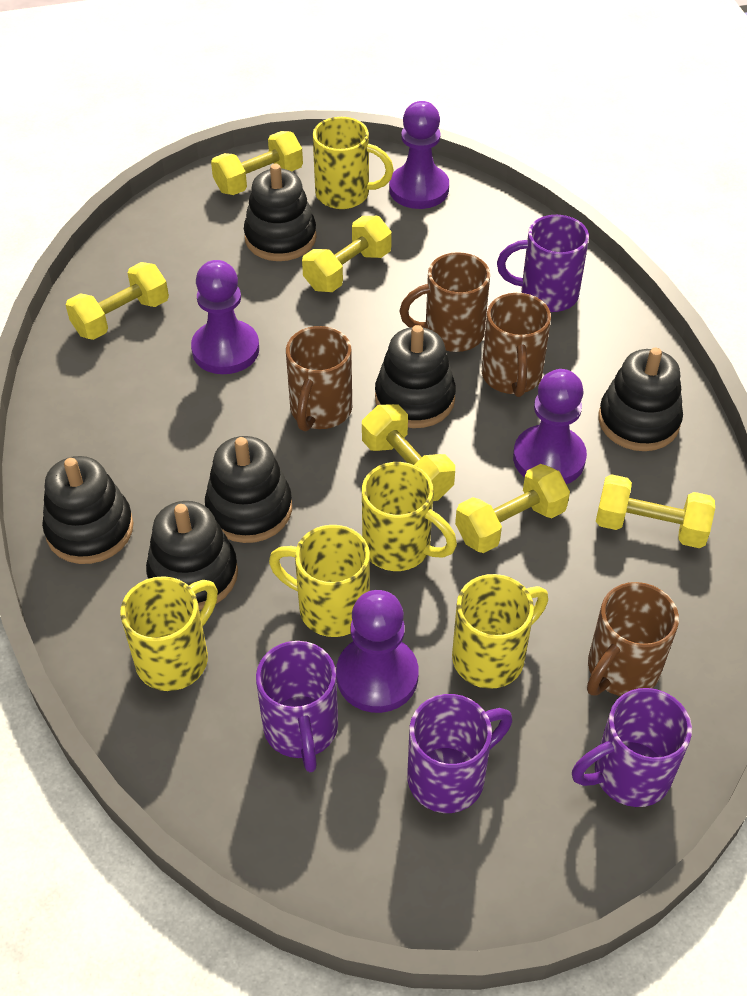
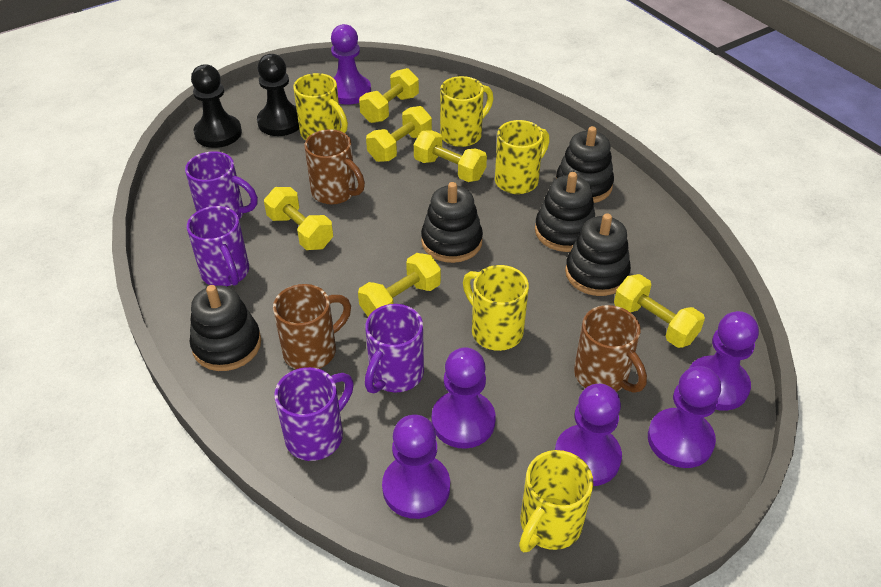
black pawn: 0 -> 2
black stacking toy: 6 -> 5
brown mug: 4 -> 3
purple pawn: 4 -> 6

